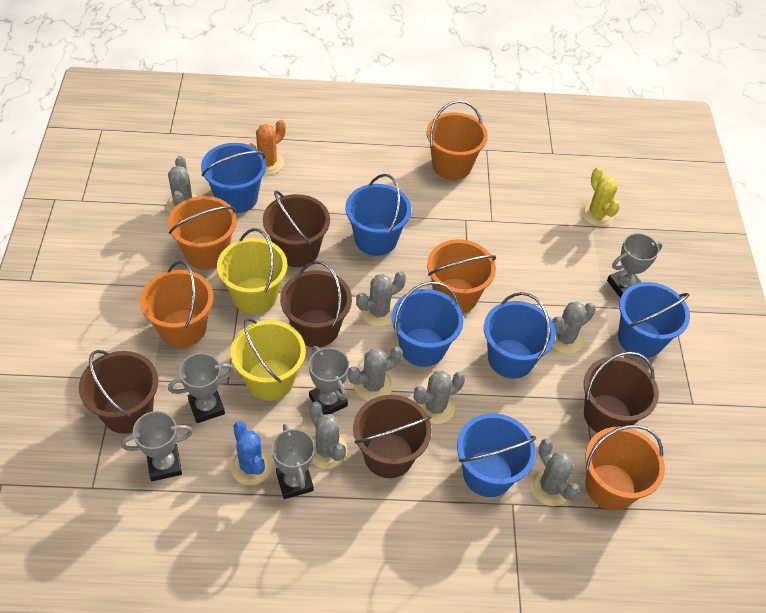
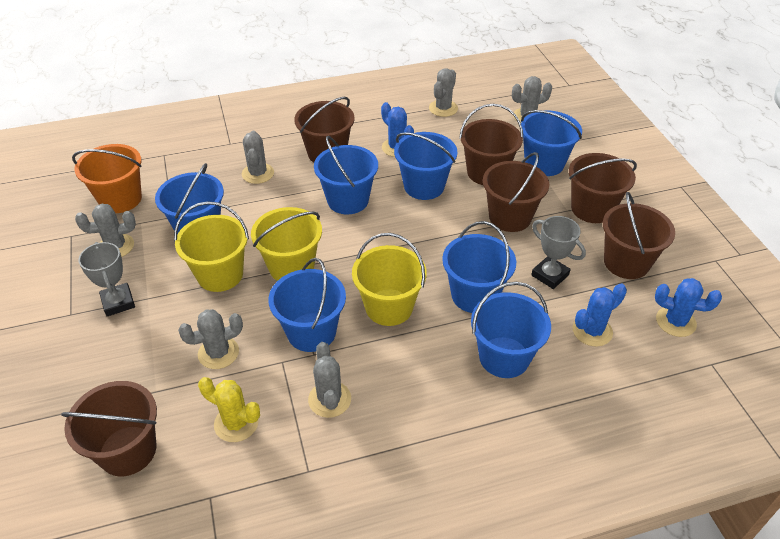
blue bucket: 6 -> 7
blue cactus: 1 -> 3
brown bucket: 5 -> 6
grey cactus: 7 -> 6
grey trophy: 5 -> 2
orange bucket: 5 -> 1
orange cactus: 1 -> 0
yellow bucket: 2 -> 3

